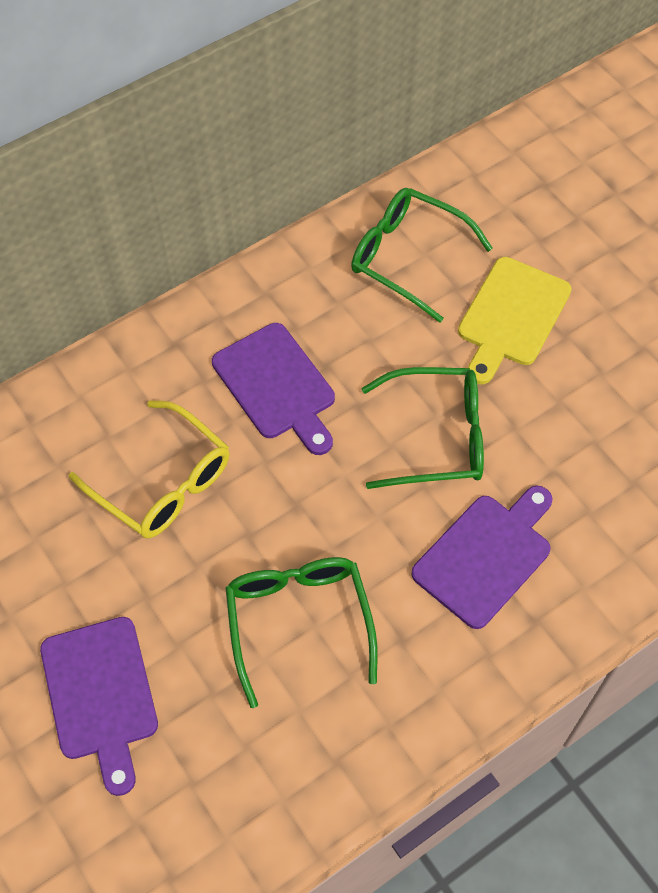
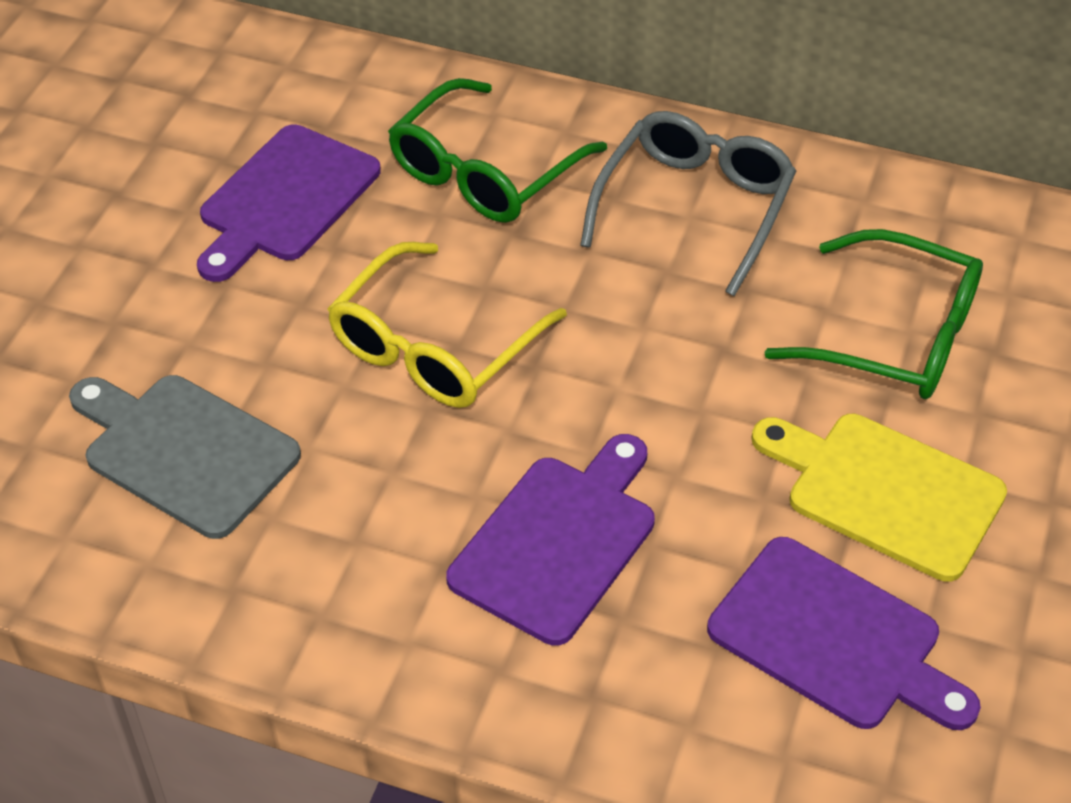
green glasses: 3 -> 2
grey cutting board: 0 -> 1
grey glasses: 0 -> 1

